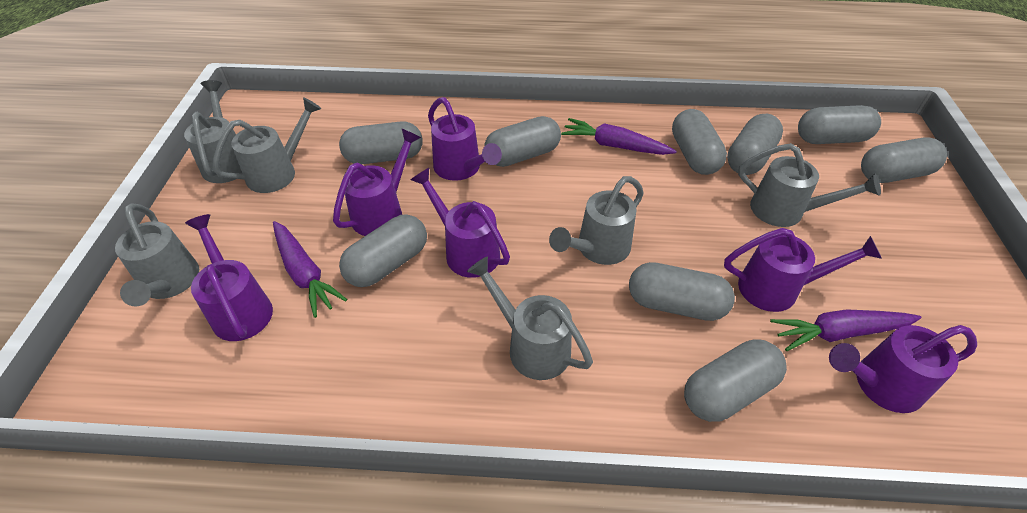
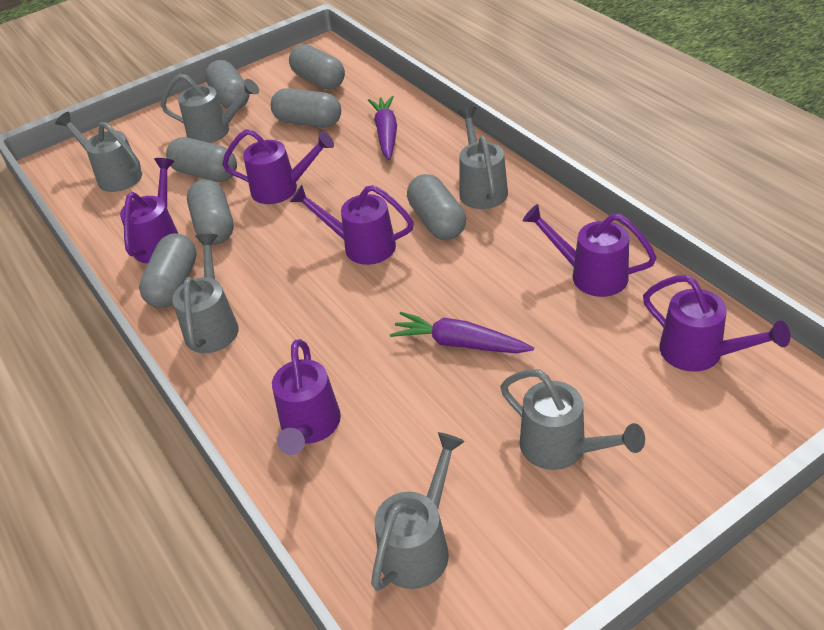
grey capsule: 9 -> 7
purple carrot: 3 -> 2

